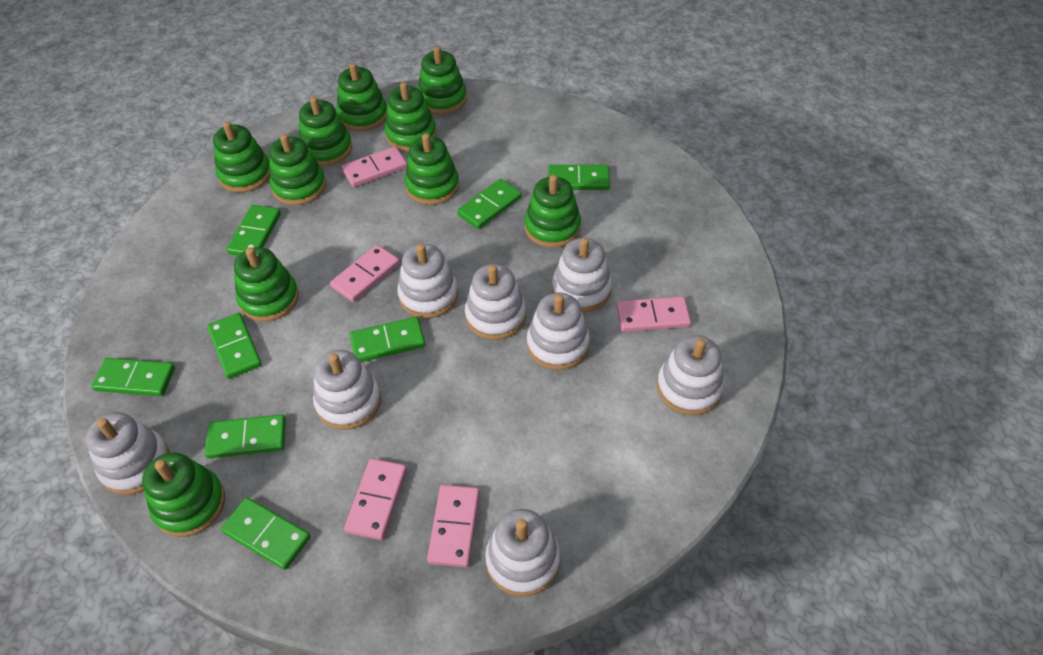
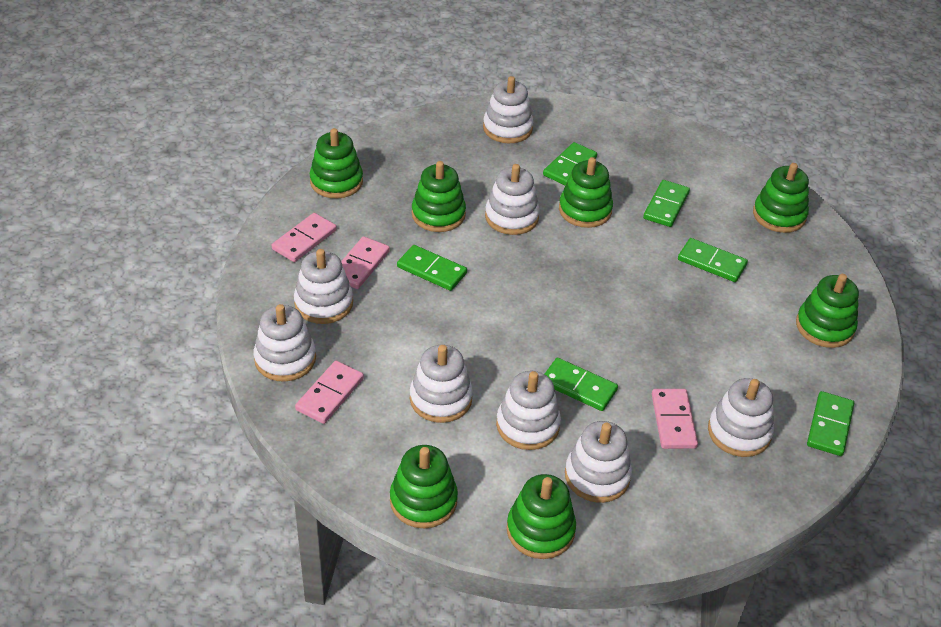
green domino: 8 -> 6
green stacking toy: 10 -> 7
pink domino: 5 -> 4

